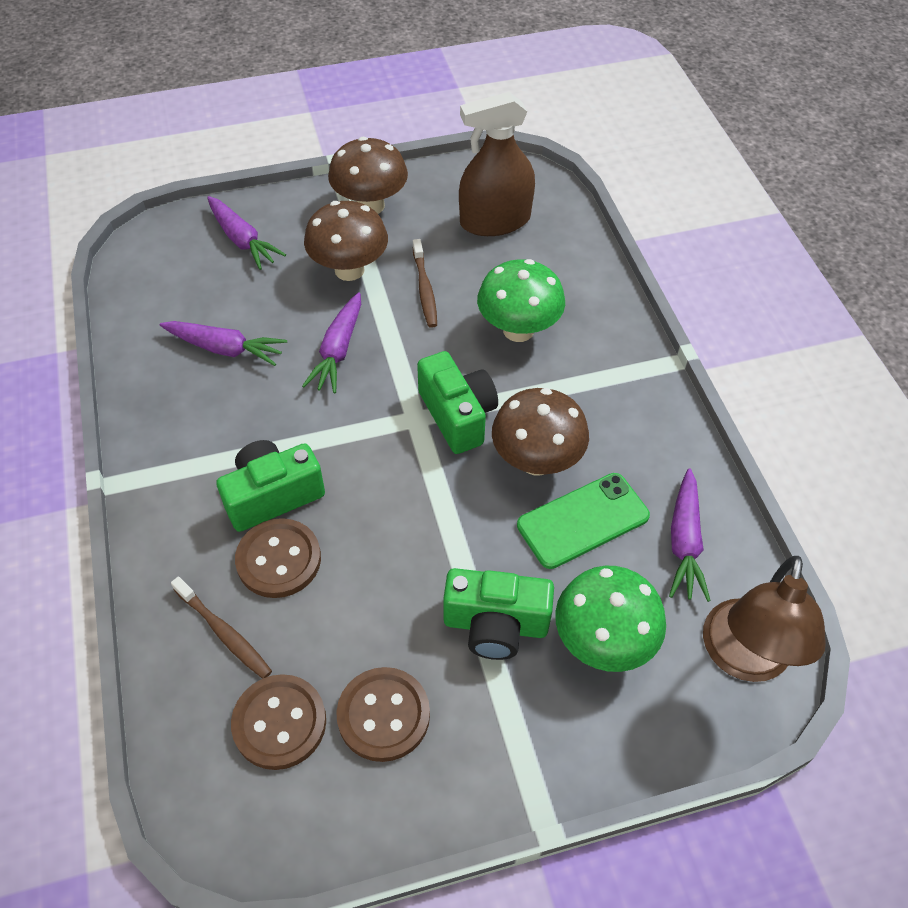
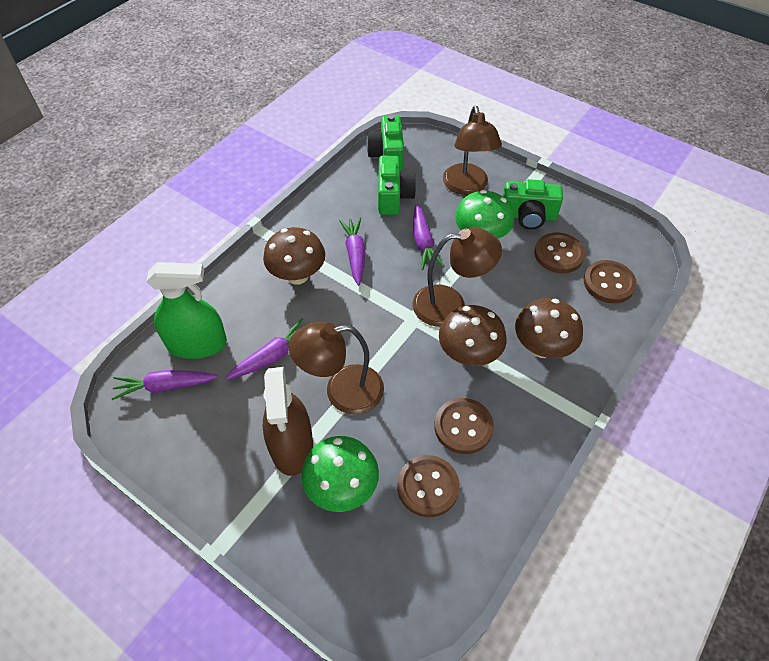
brown button: 3 -> 4
brown lamp: 1 -> 3
brown toothbrush: 2 -> 0
green phone: 1 -> 0
green spray bottle: 0 -> 1

